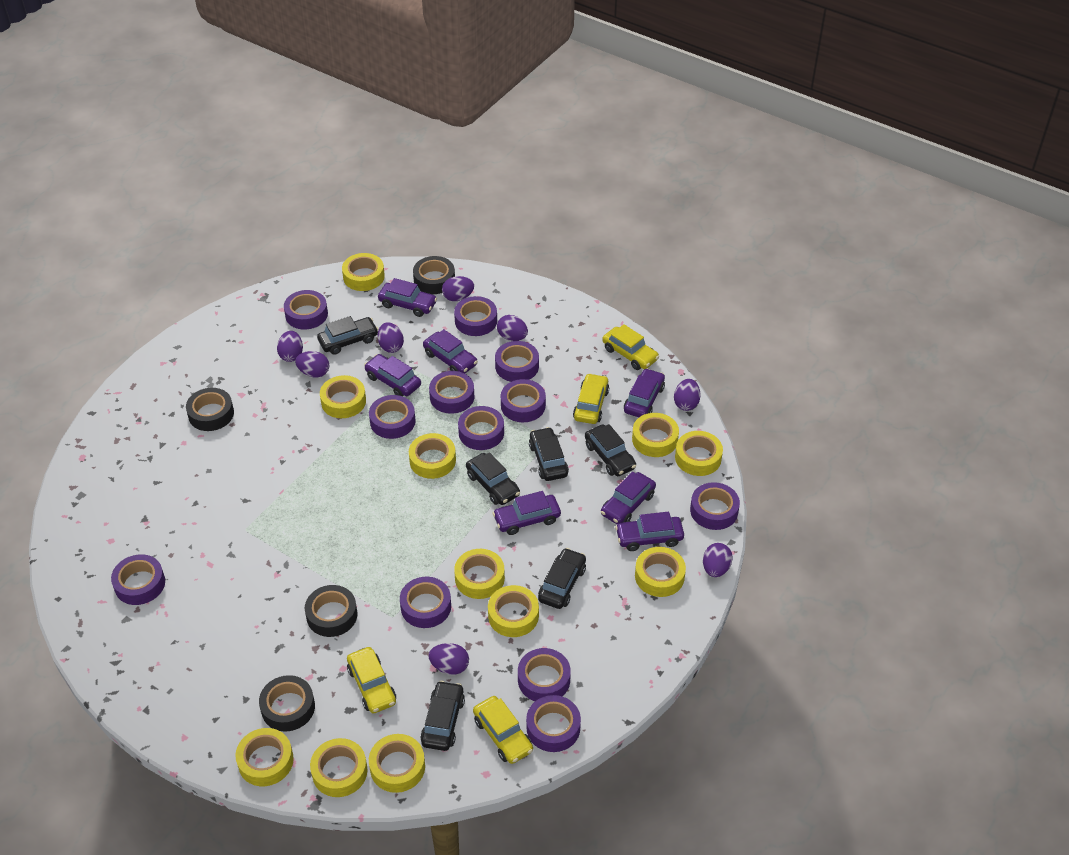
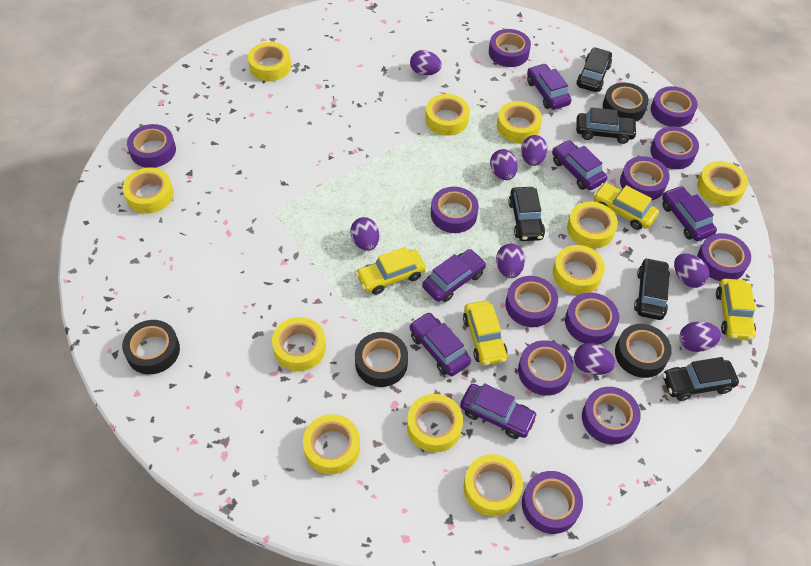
black car: 6 -> 5
purple car: 7 -> 6

